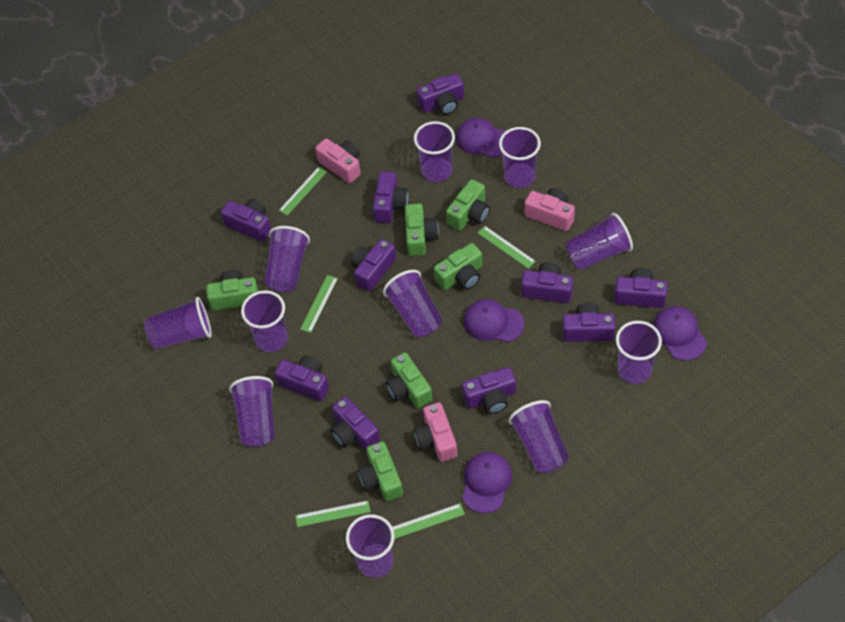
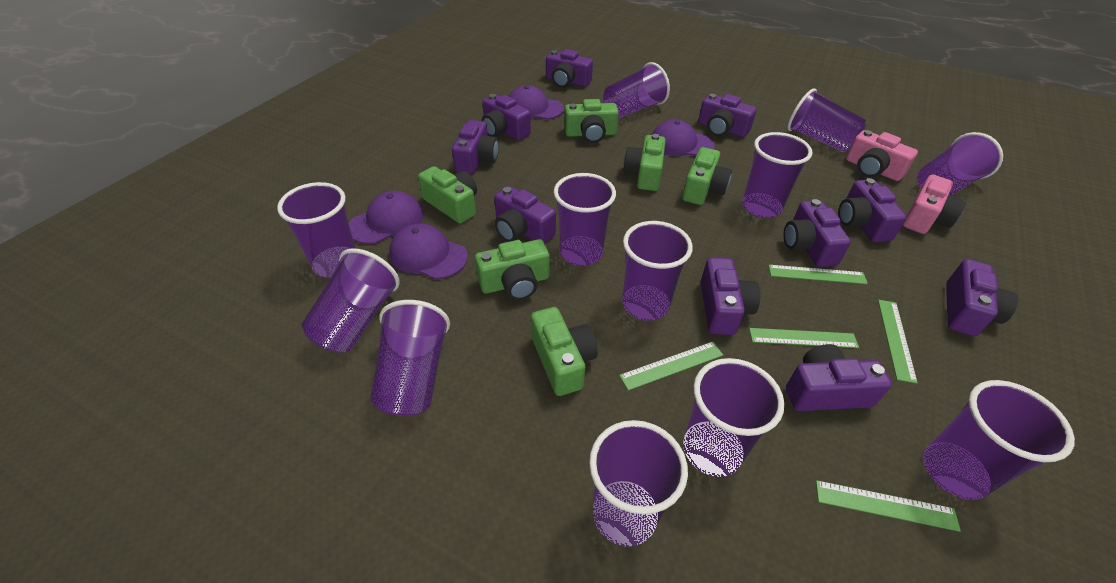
pink camera: 3 -> 2
purple cup: 11 -> 12

